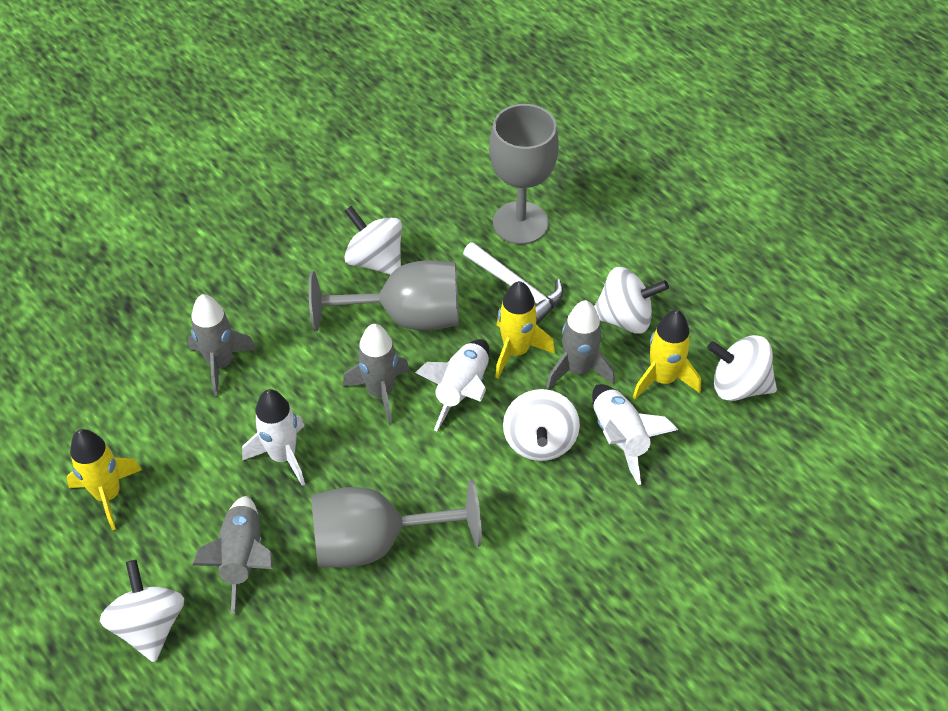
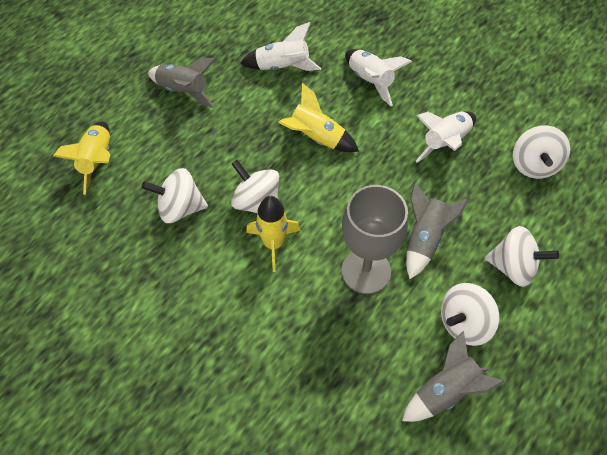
grey goblet: 3 -> 1
grey rocket: 4 -> 3
white hammer: 1 -> 0

